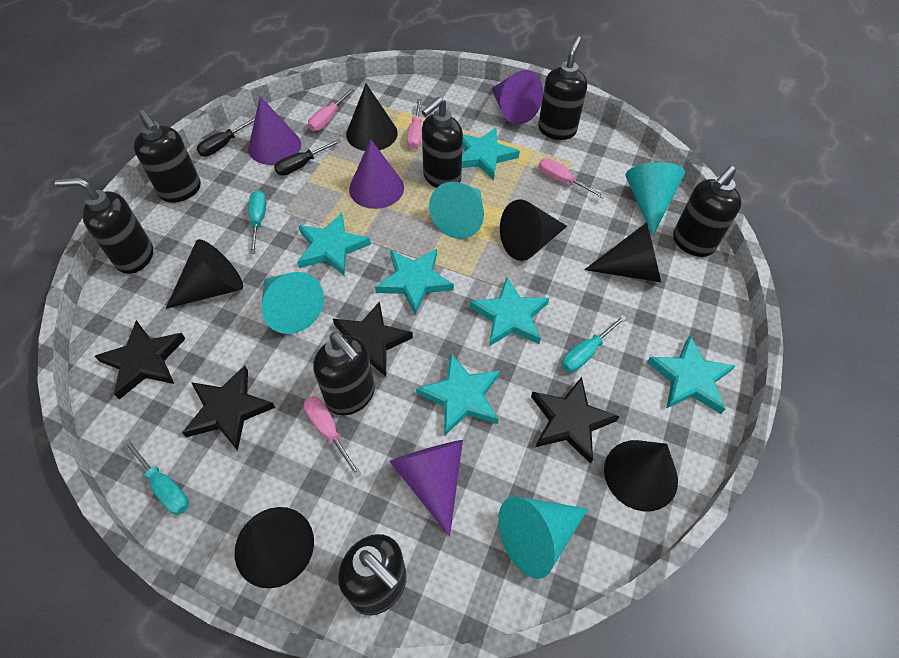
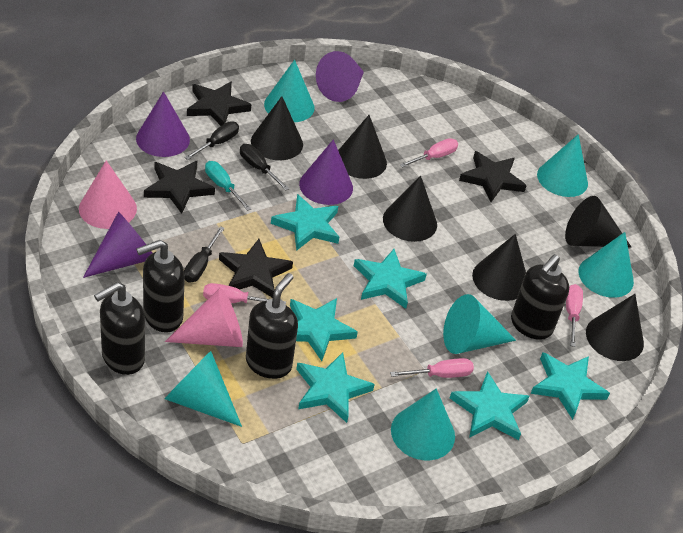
black screwdriver: 2 -> 3
black soap dispenser: 7 -> 4
pink cone: 0 -> 2
turquoise cone: 4 -> 6
turquoise screwdriver: 3 -> 1

